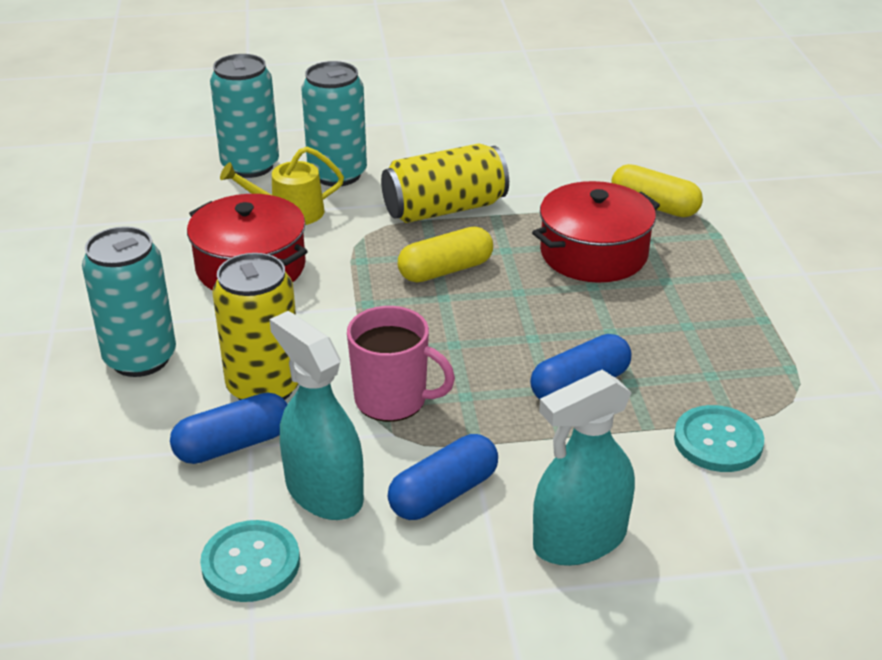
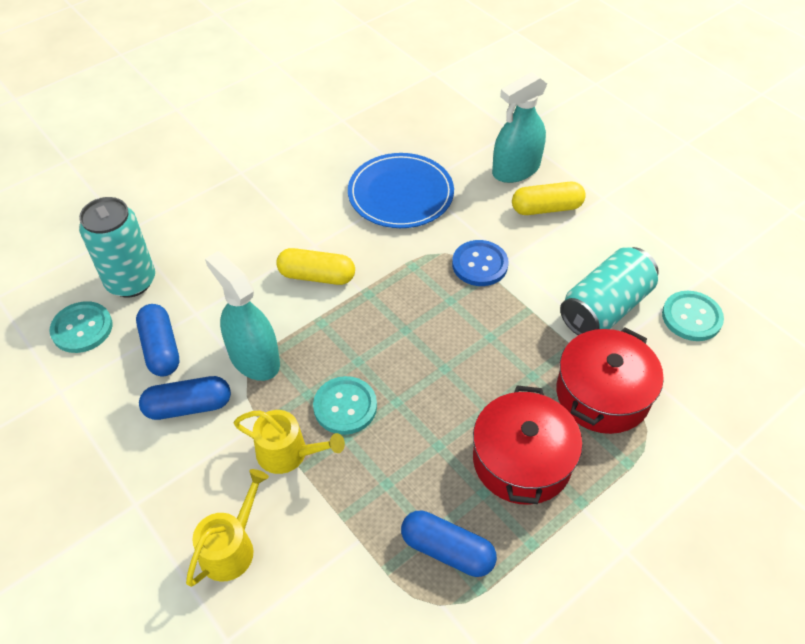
blue button: 0 -> 1
blue plate: 0 -> 1
pink mug: 1 -> 0
turquoise button: 2 -> 3
turquoise can: 3 -> 2
yellow can: 2 -> 0
yellow watering can: 1 -> 2

